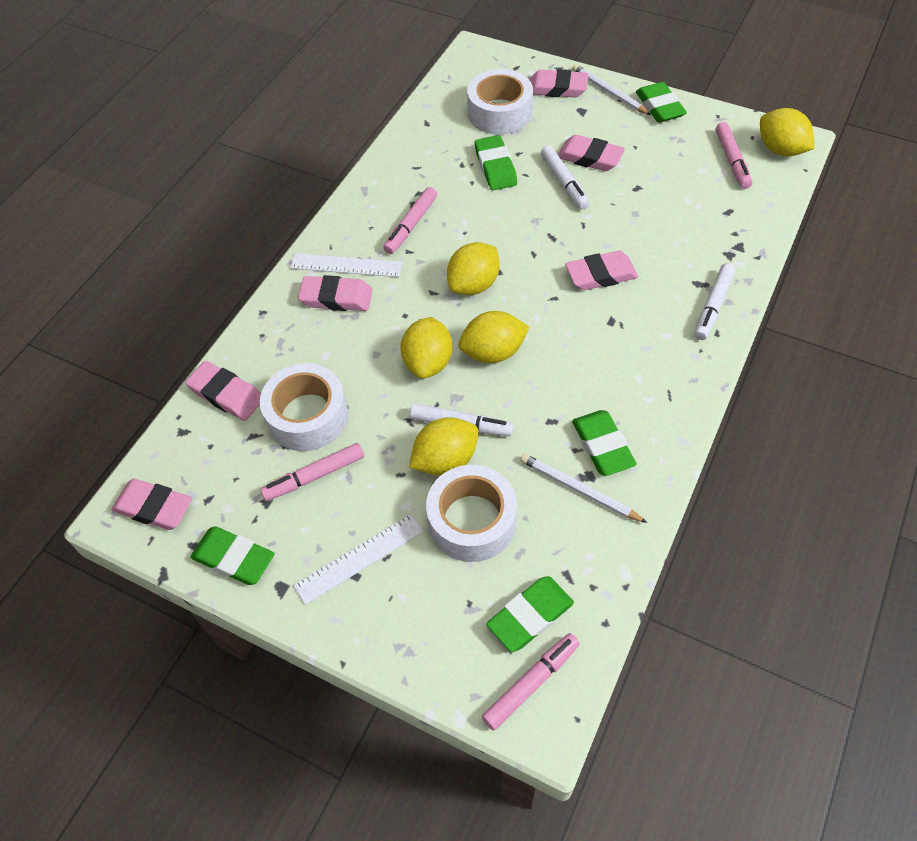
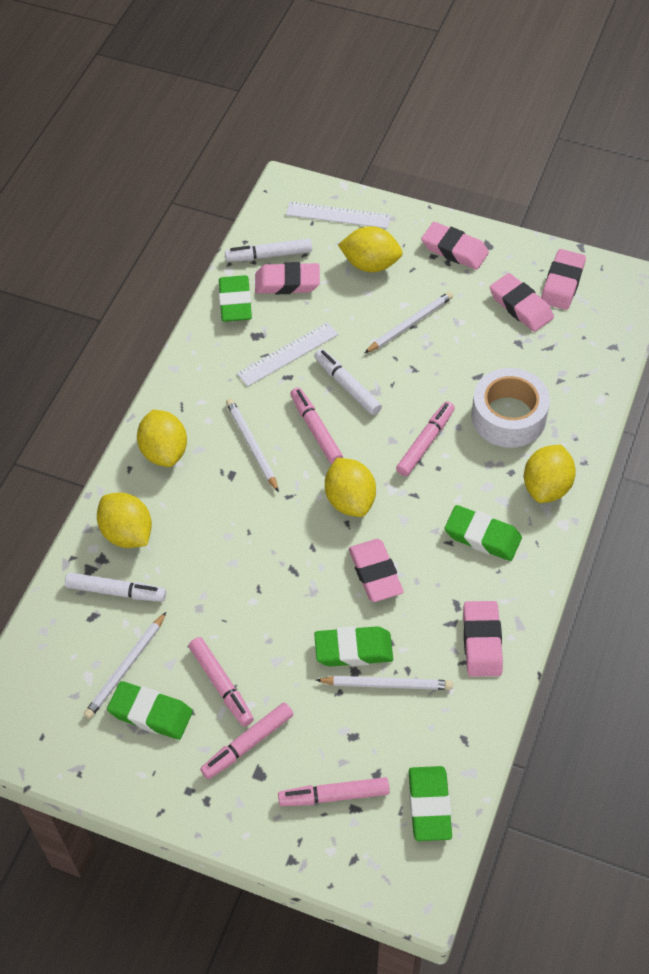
pink marker: 4 -> 5
white pencil: 2 -> 4
white tape: 3 -> 1

